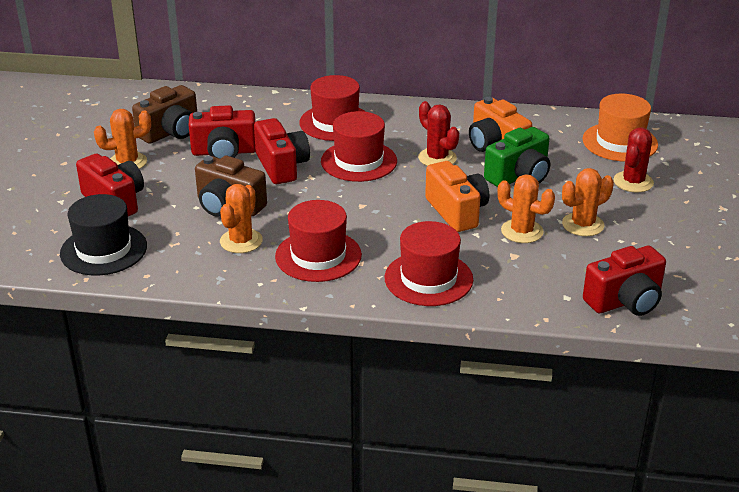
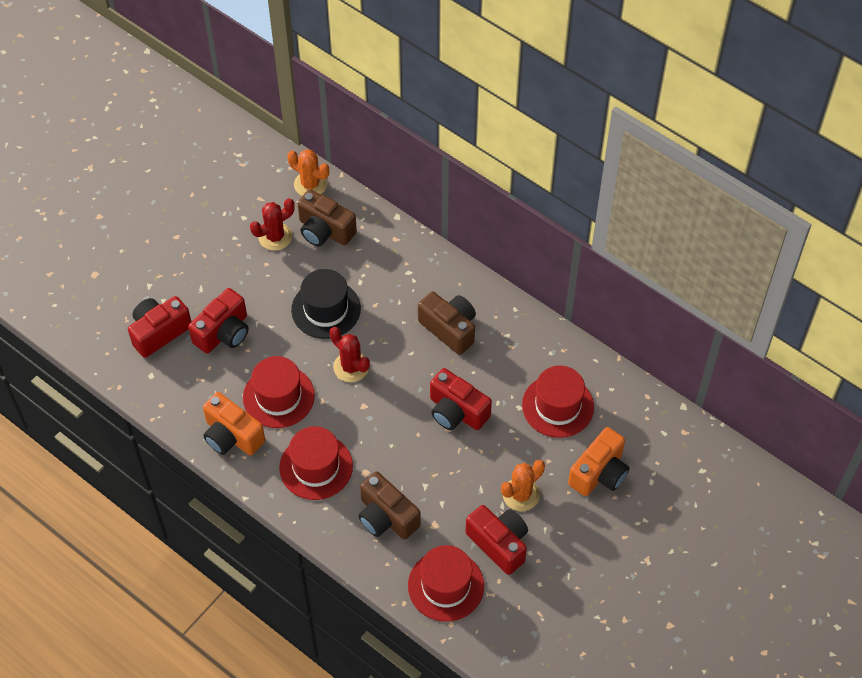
brown camera: 2 -> 3
green camera: 1 -> 0
orange cactus: 4 -> 2
orange hat: 1 -> 0

